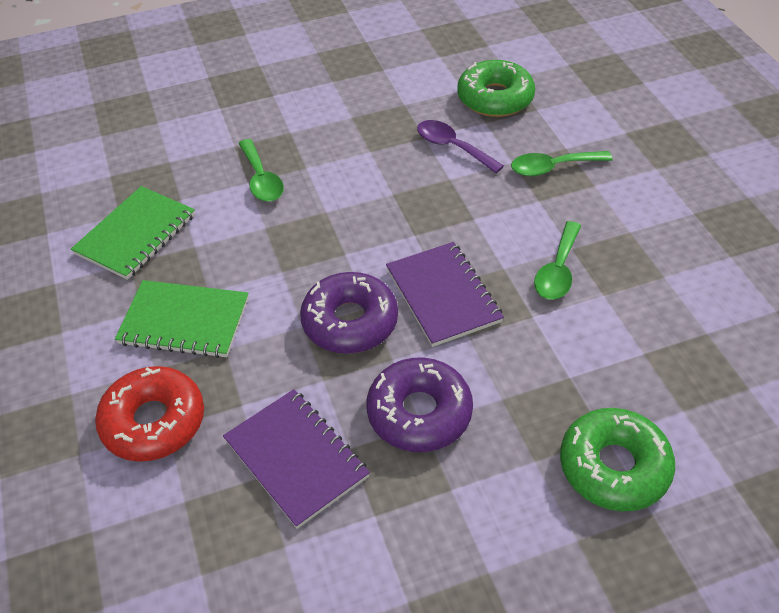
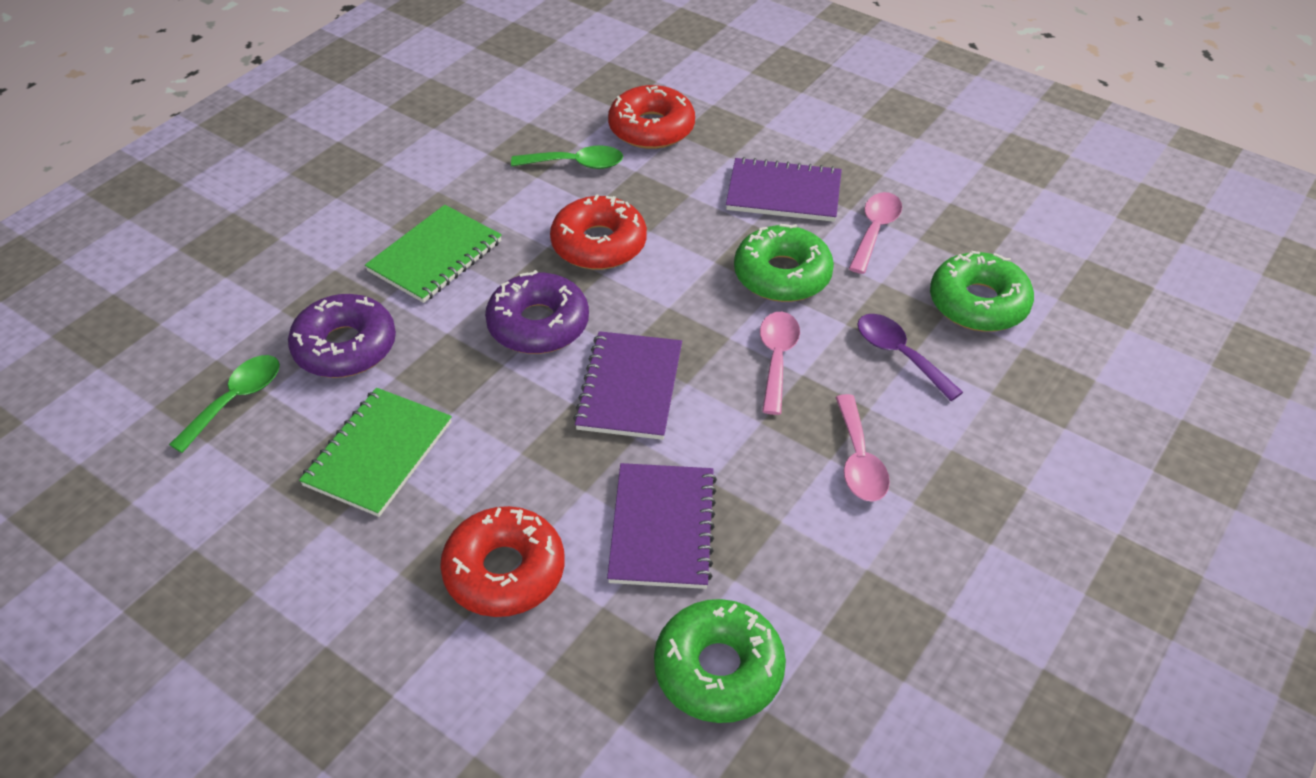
green donut: 2 -> 3
green spoon: 3 -> 2
pink spoon: 0 -> 3
purple notebook: 2 -> 3
red donut: 1 -> 3

